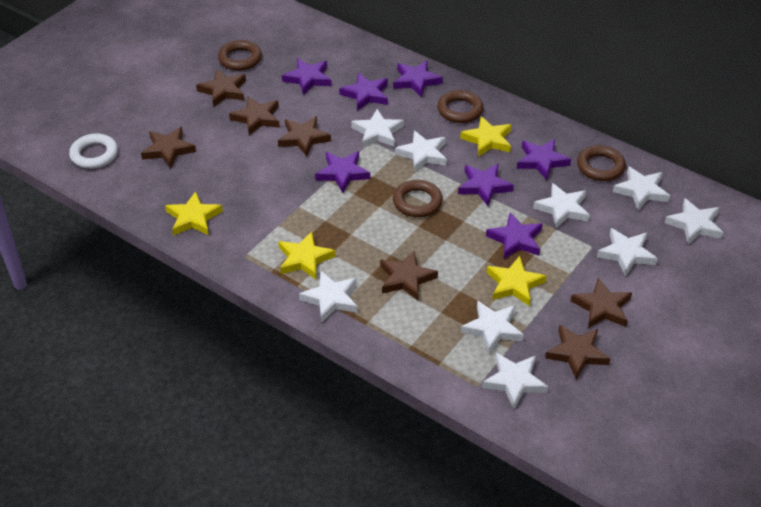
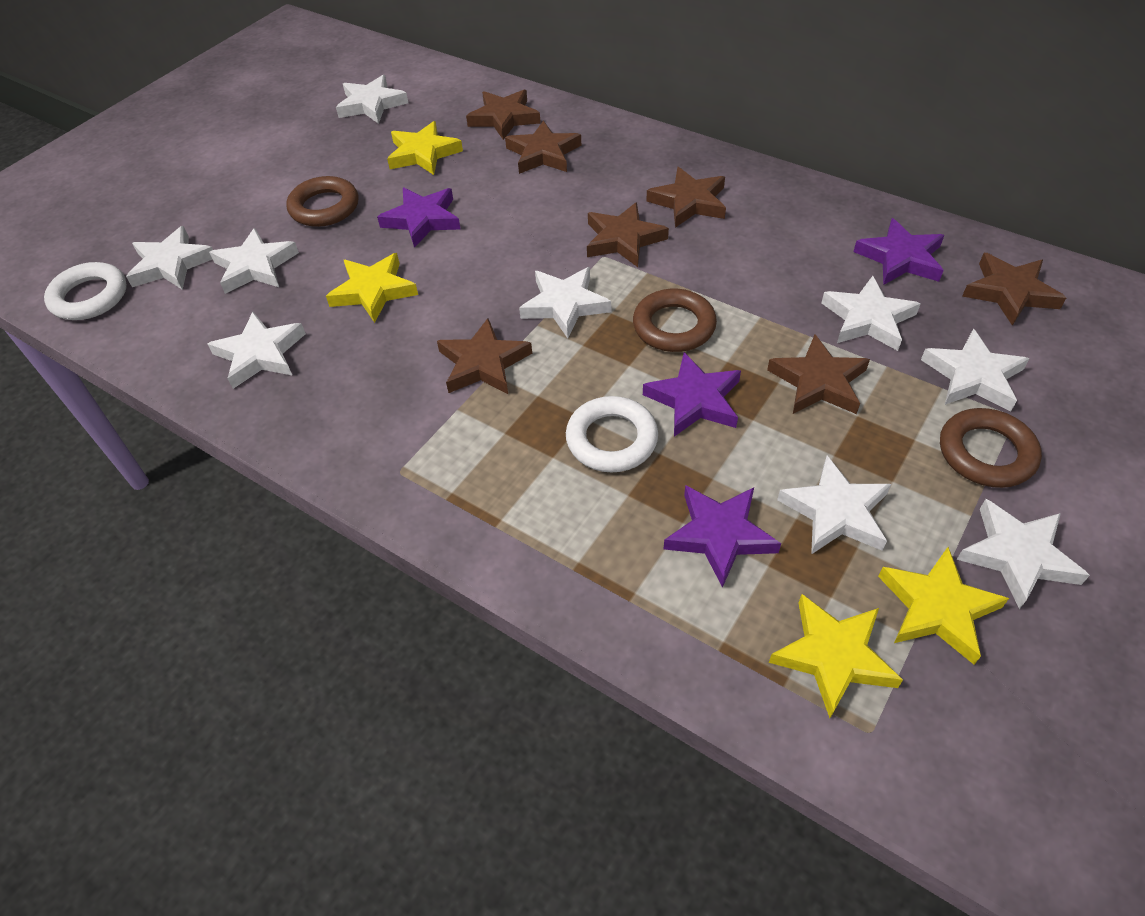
brown ring: 4 -> 3
purple star: 7 -> 4
white ring: 1 -> 2

